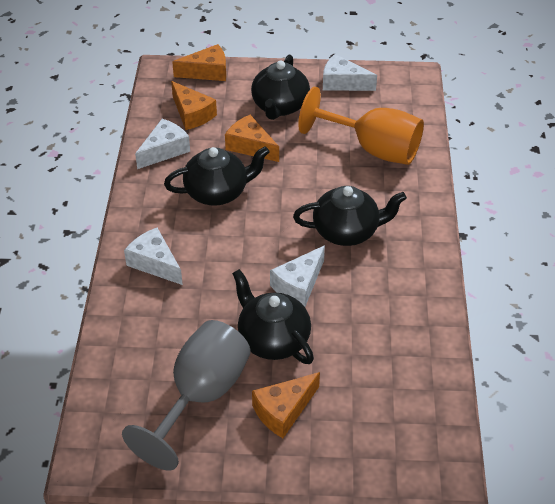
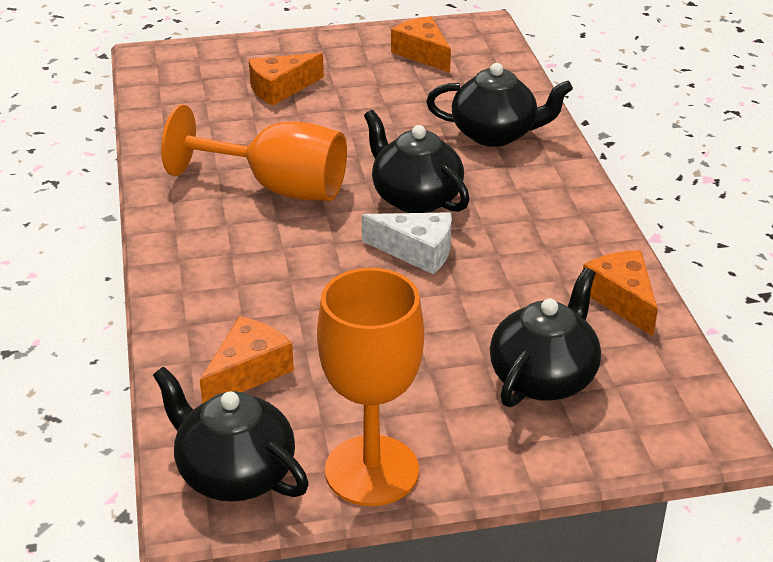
grey goblet: 1 -> 0
orange goblet: 1 -> 2
white cheese: 4 -> 1

